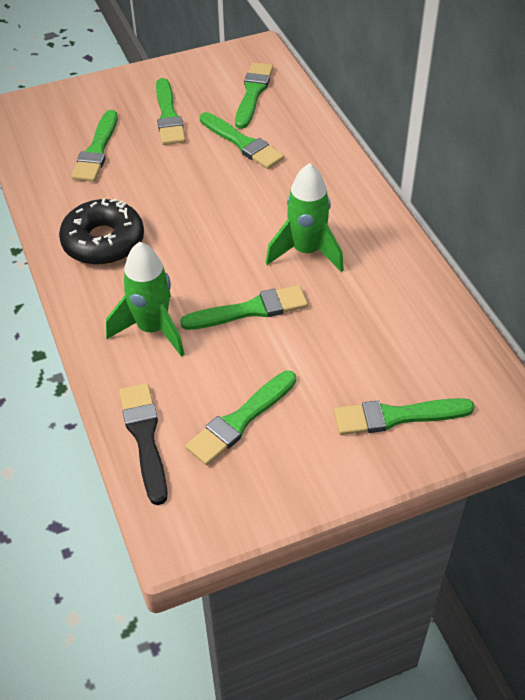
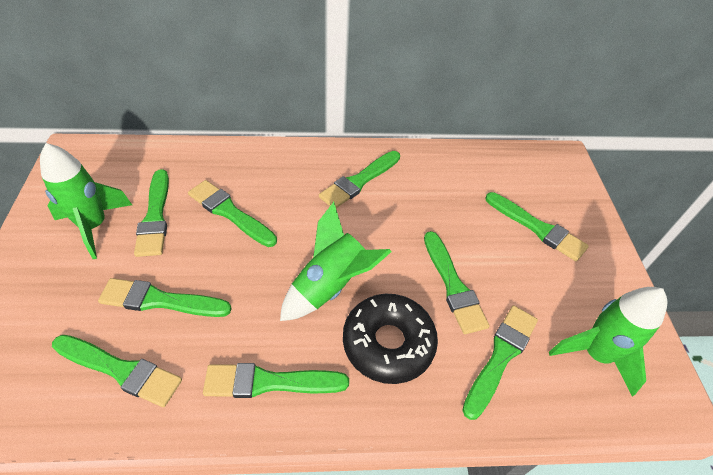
black brush: 1 -> 0
green brush: 7 -> 9
green rocket: 2 -> 3

